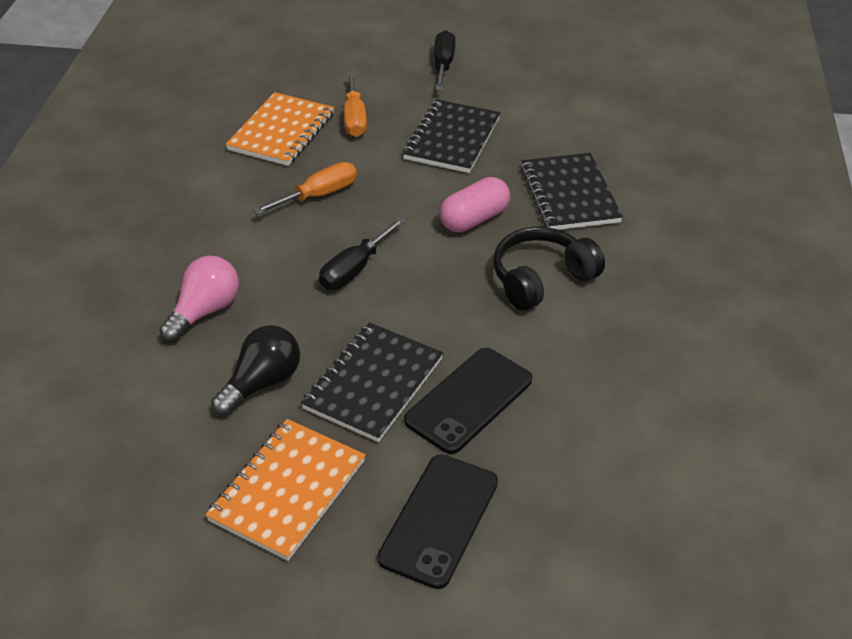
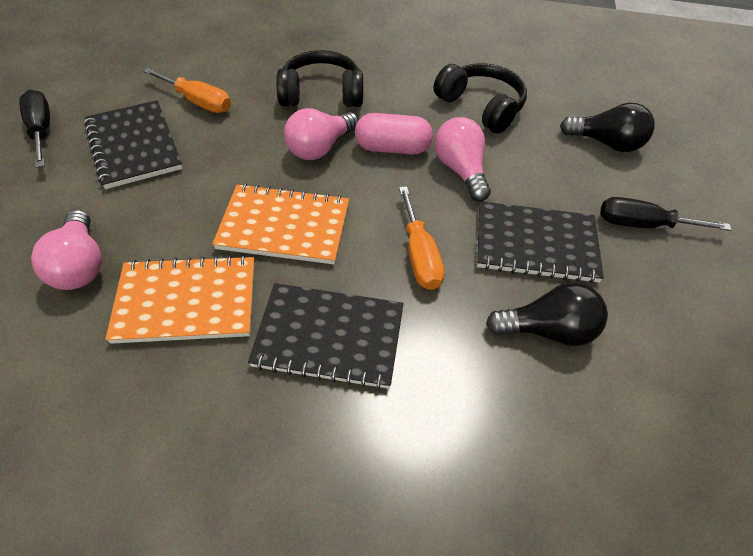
black headphones: 1 -> 2
black light bulb: 1 -> 2
black phone: 2 -> 0
pink light bulb: 1 -> 3

